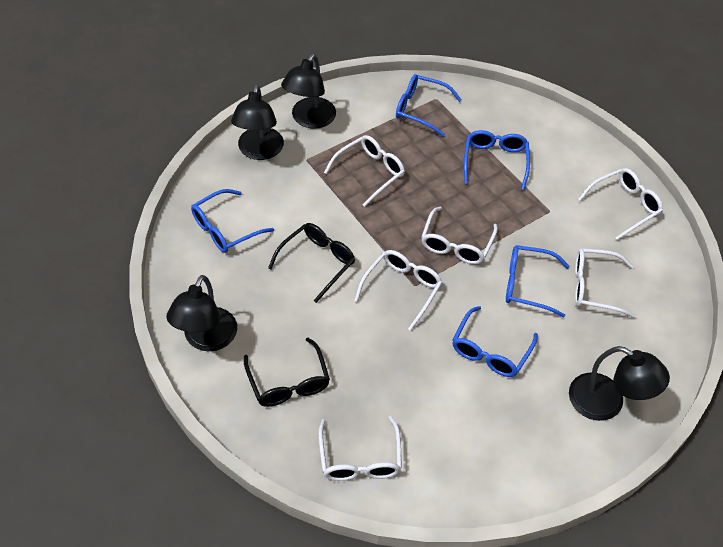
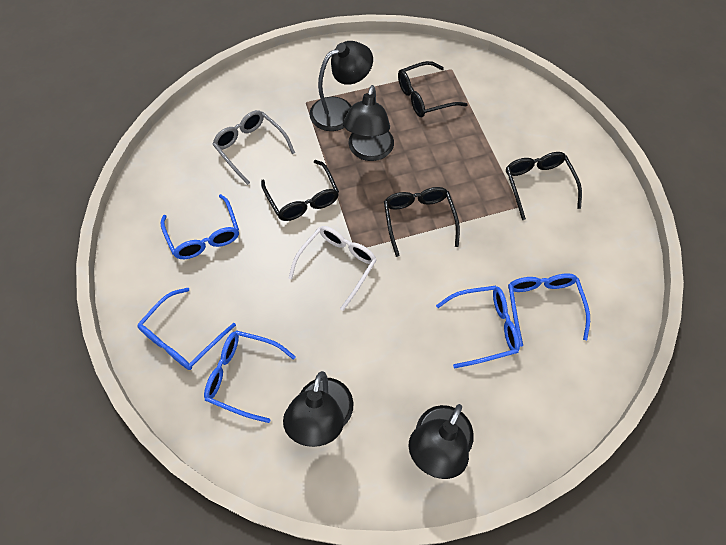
black glasses: 2 -> 4
grey glasses: 0 -> 1
white glasses: 6 -> 1

